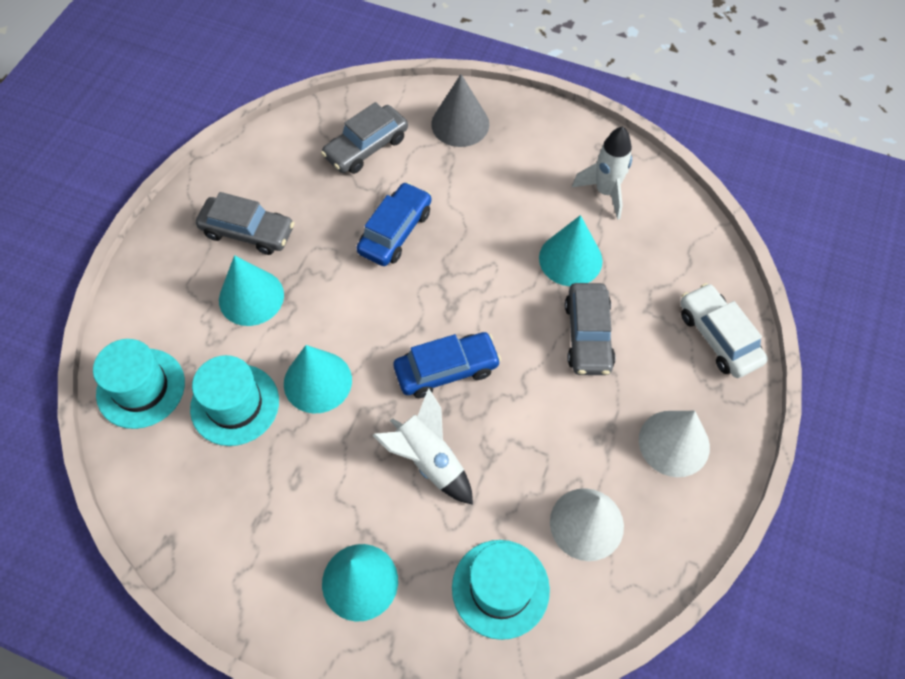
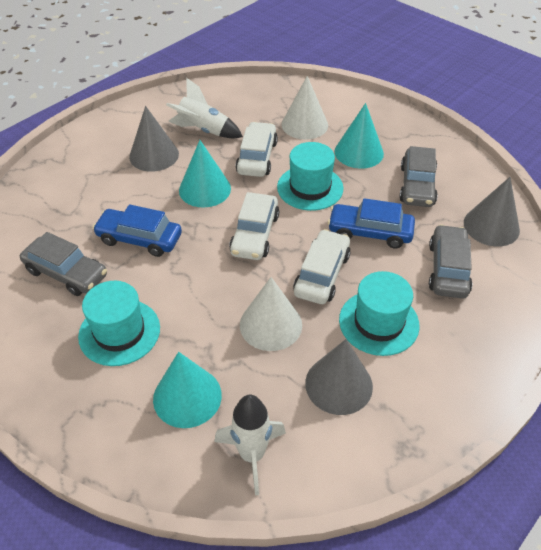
grey cone: 1 -> 3
turquoise cone: 4 -> 3
white car: 1 -> 3

